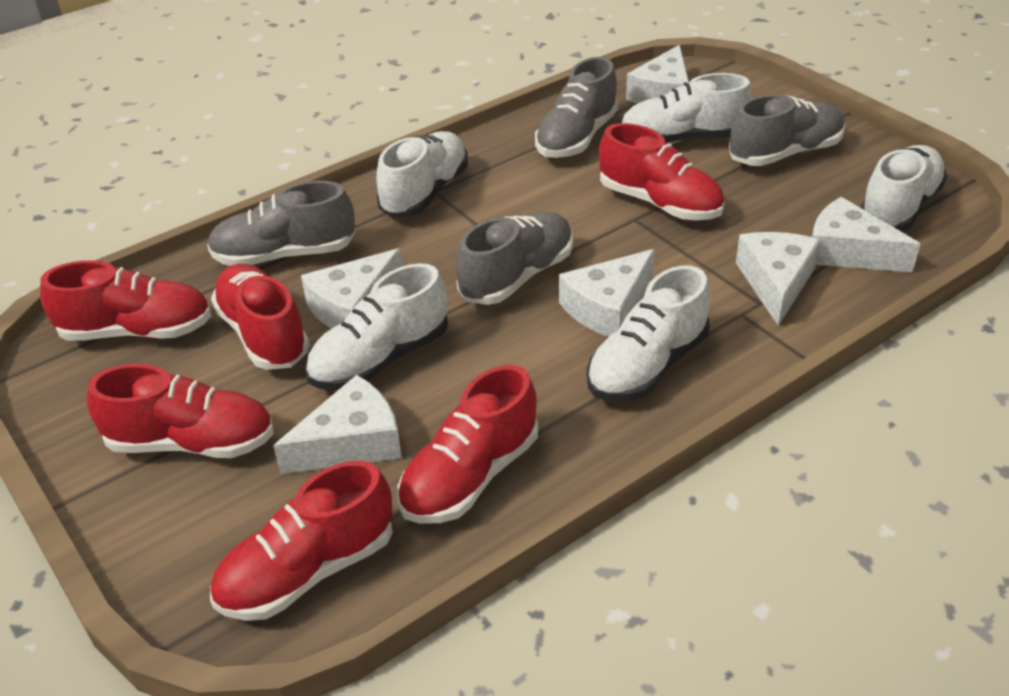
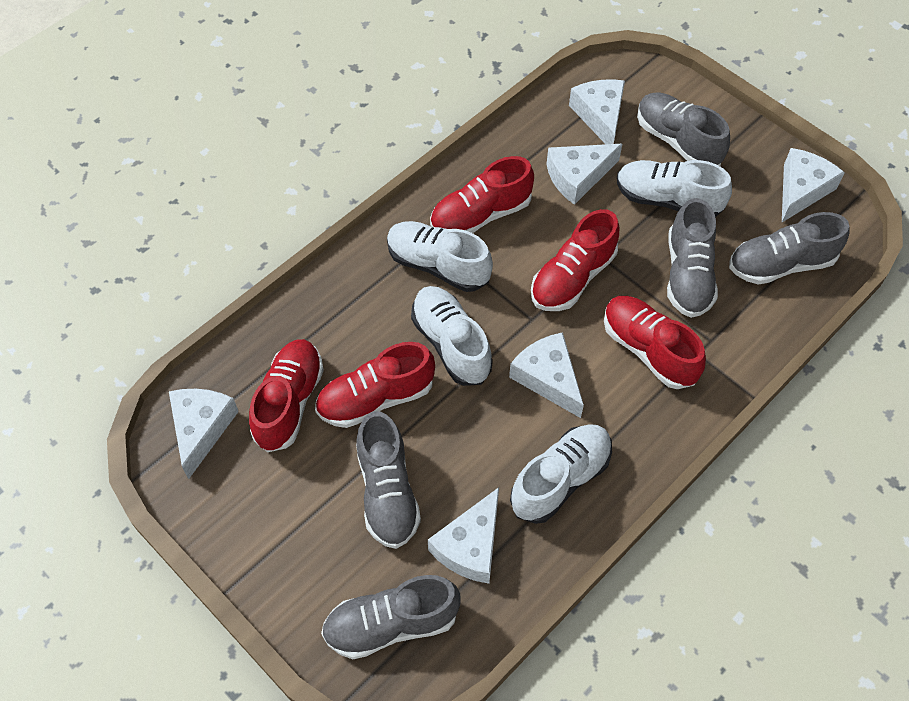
grey shoe: 4 -> 5
red shoe: 6 -> 5
white shoe: 5 -> 4

